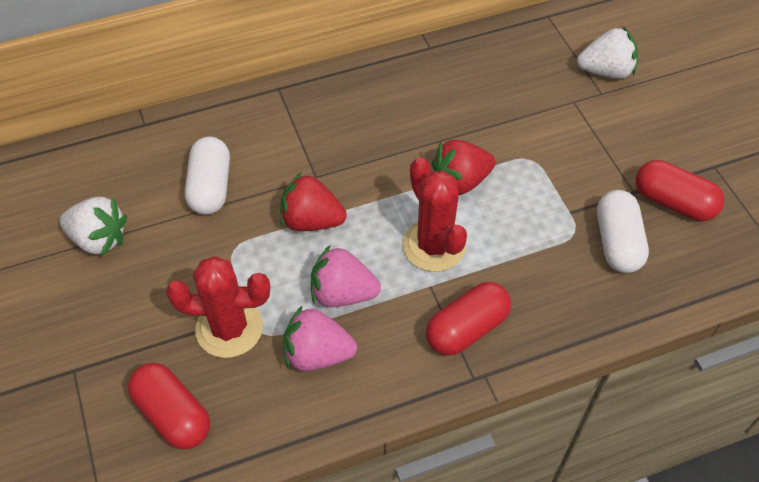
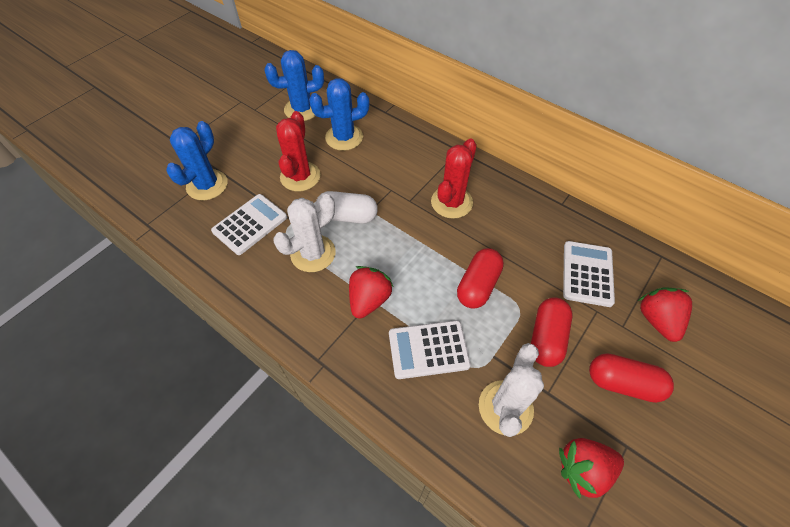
blue cactus: 0 -> 3
pink strawberry: 2 -> 0
red strawberry: 2 -> 3
white cactus: 0 -> 2
white calculator: 0 -> 3
white capsule: 2 -> 1
white strawberry: 2 -> 0

